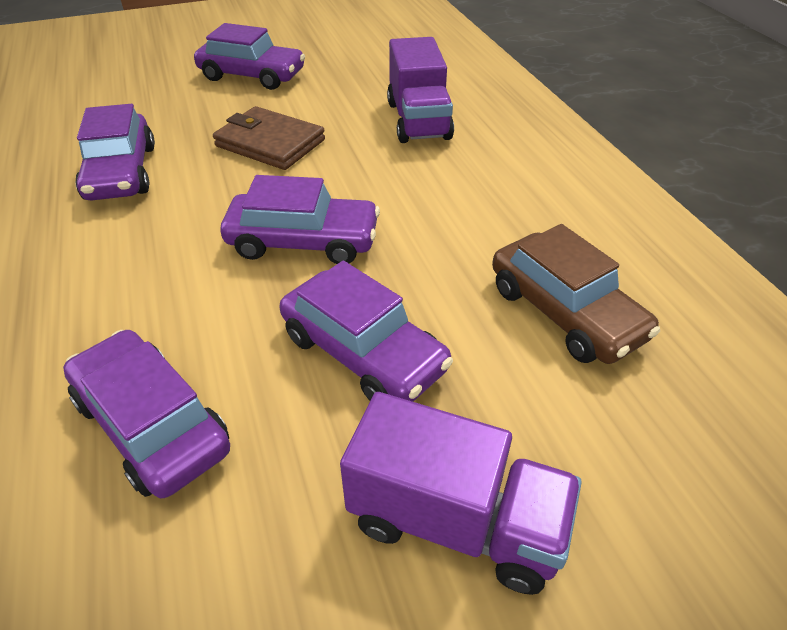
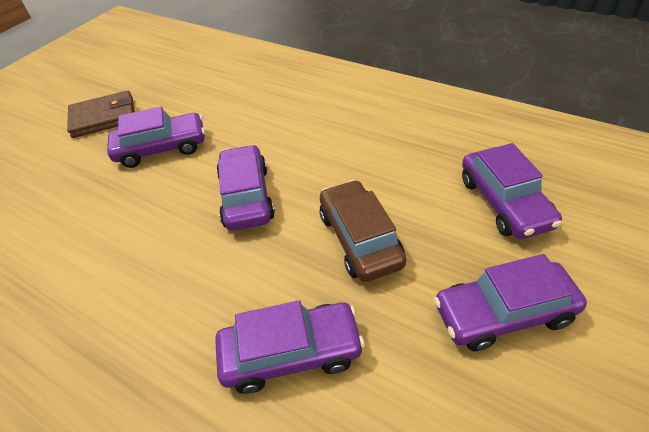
purple truck: 2 -> 0

